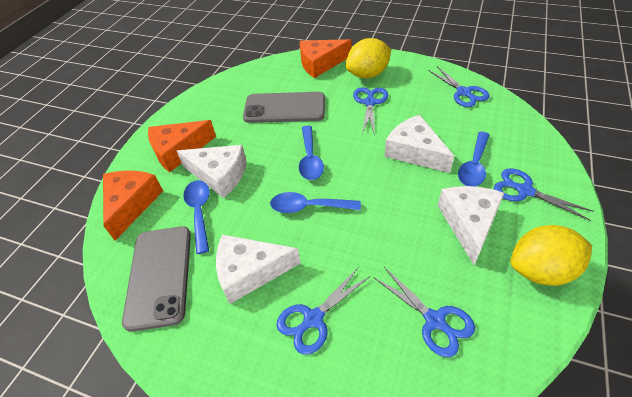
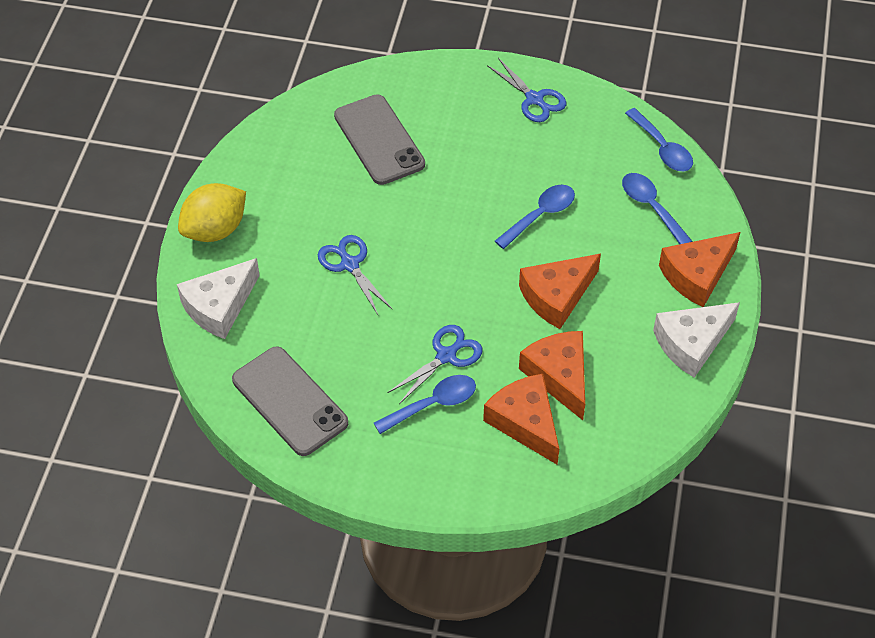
blue scissors: 5 -> 3
orange cheese: 3 -> 4
white cheese: 4 -> 2
yellow lemon: 2 -> 1

